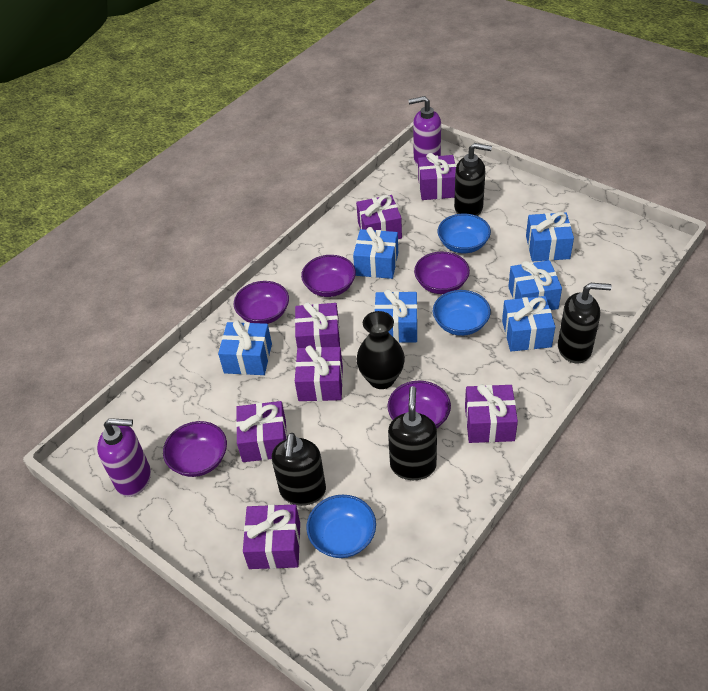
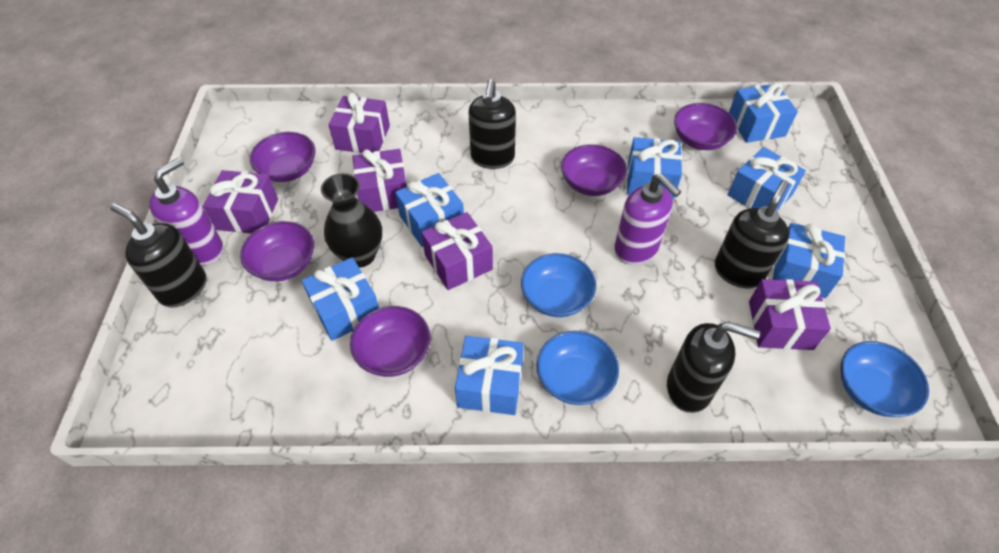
blue gift: 6 -> 7
purple gift: 7 -> 5

